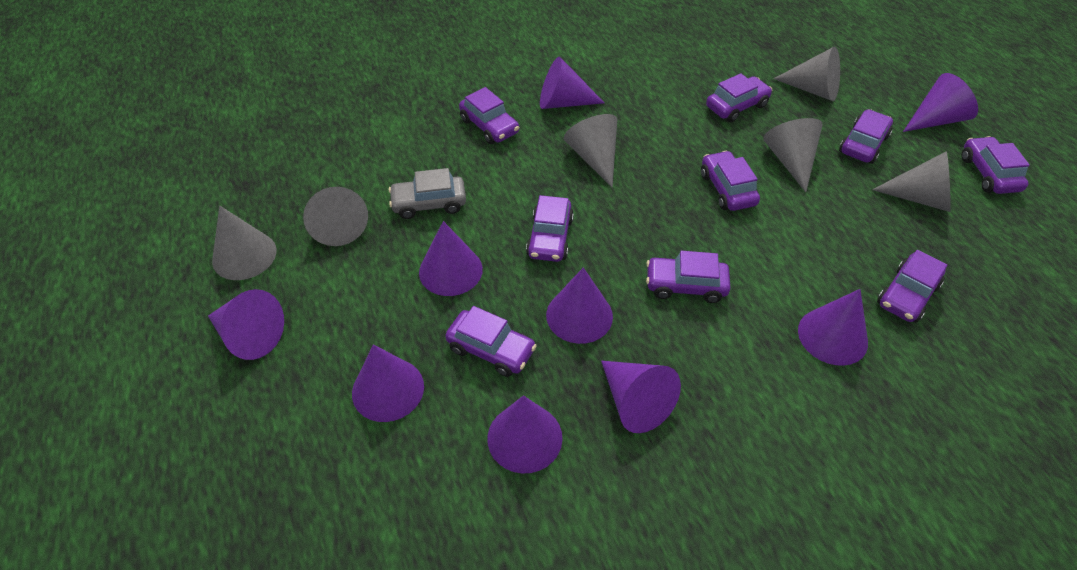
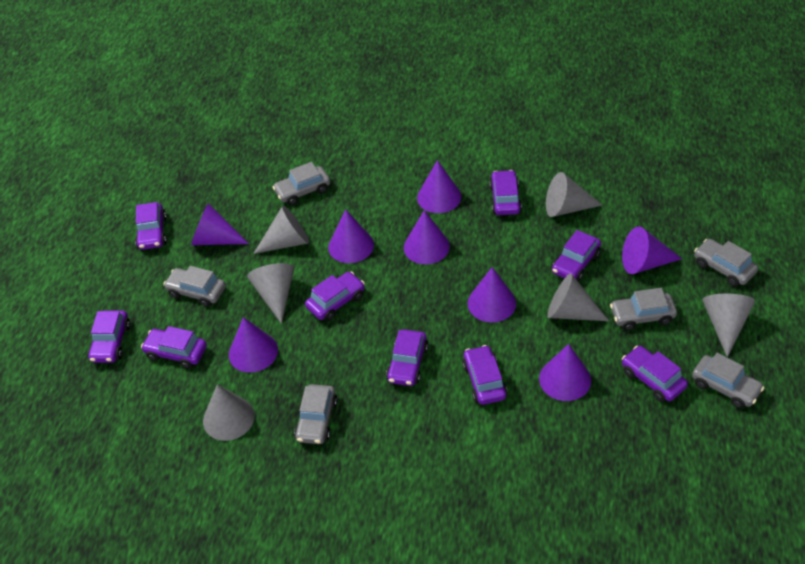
grey car: 1 -> 6
purple cone: 9 -> 8

